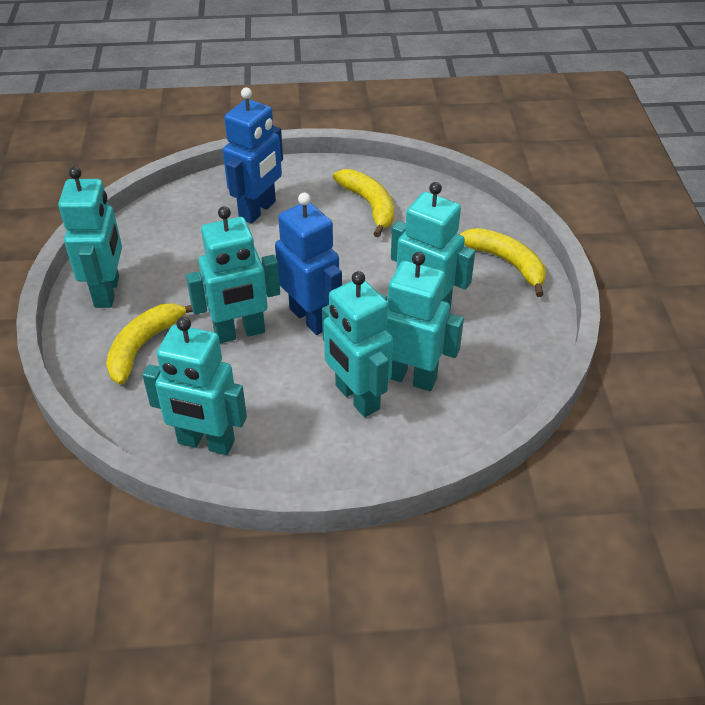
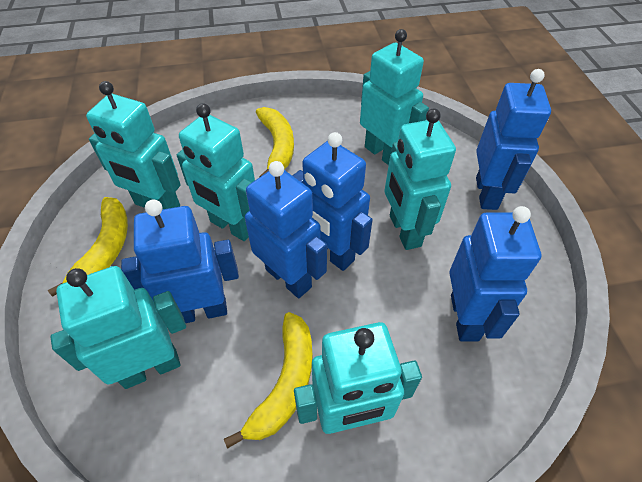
blue robot: 2 -> 5

